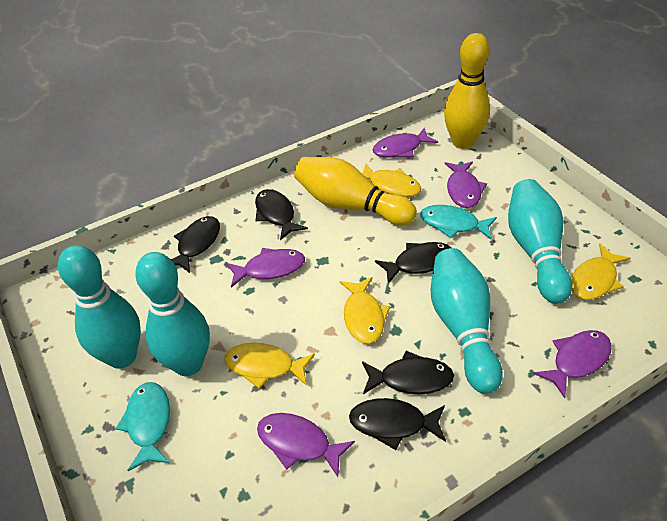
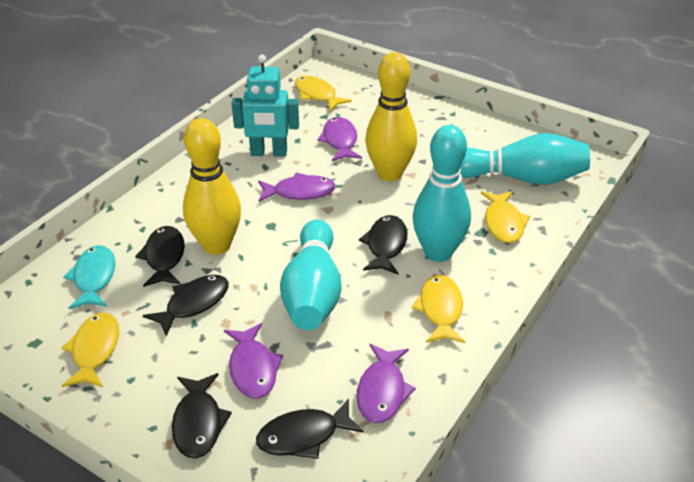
purple fish: 5 -> 4
turquoise bowling pin: 4 -> 3
turquoise fish: 2 -> 1
turquoise robot: 0 -> 1

